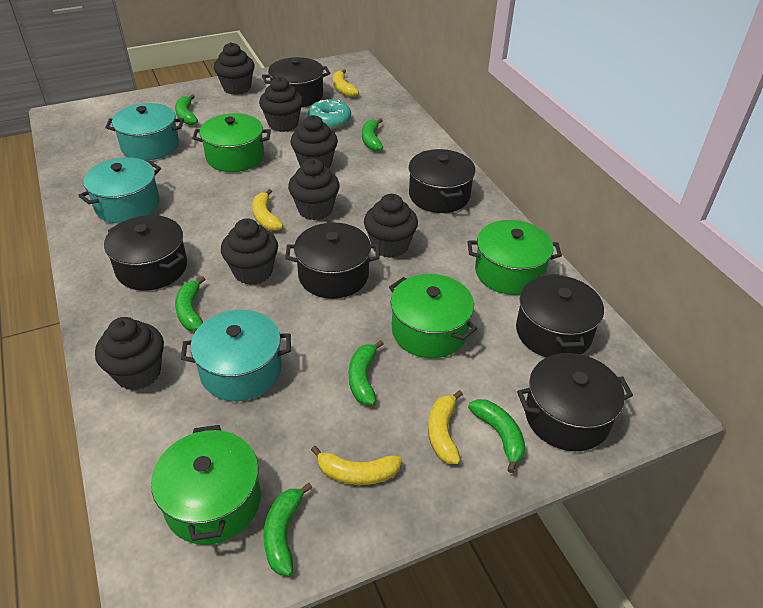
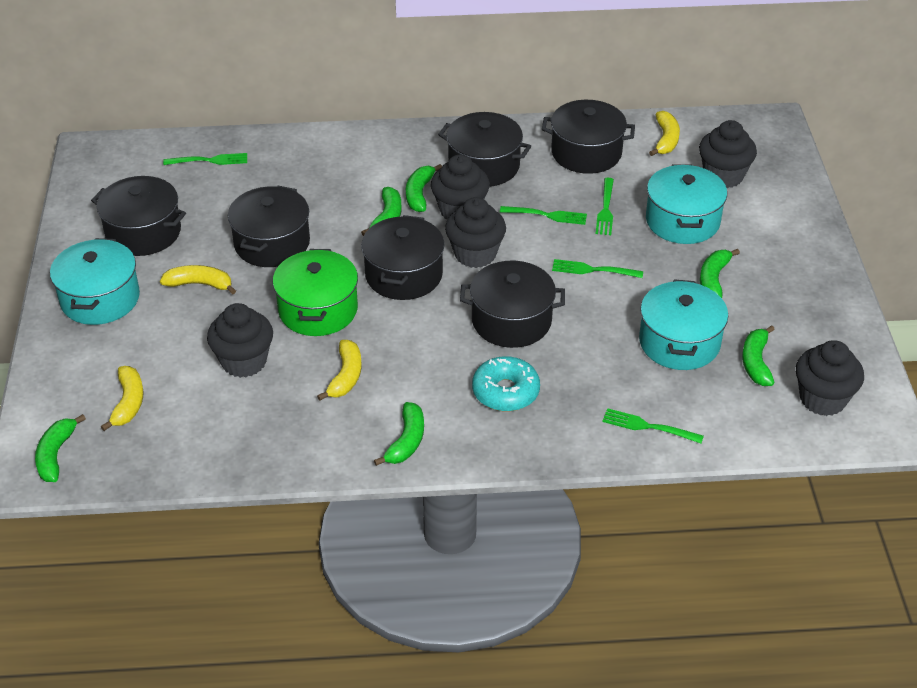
black cupcake: 7 -> 5
green fork: 0 -> 5
green pot: 4 -> 1

